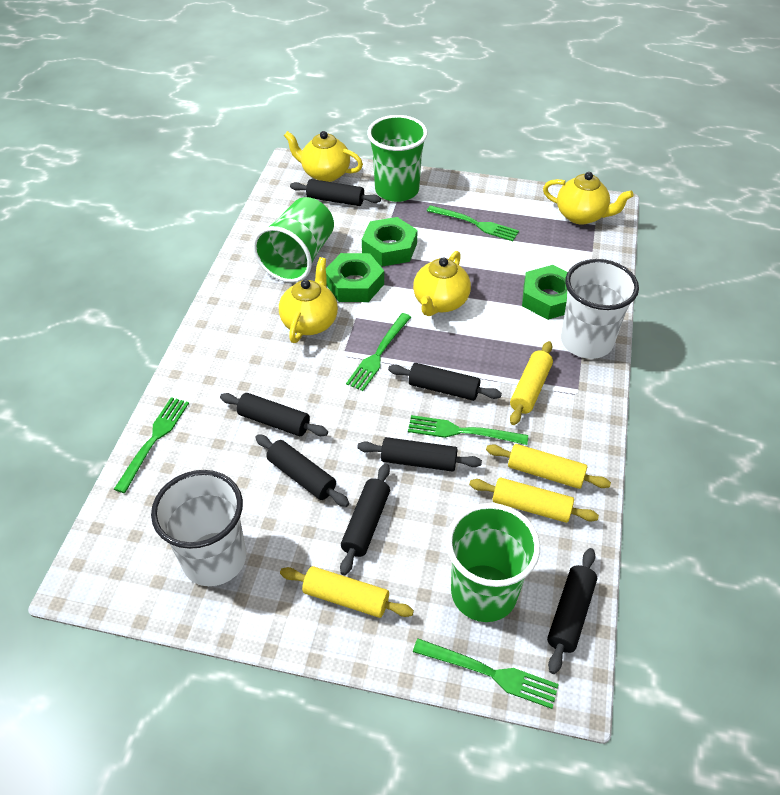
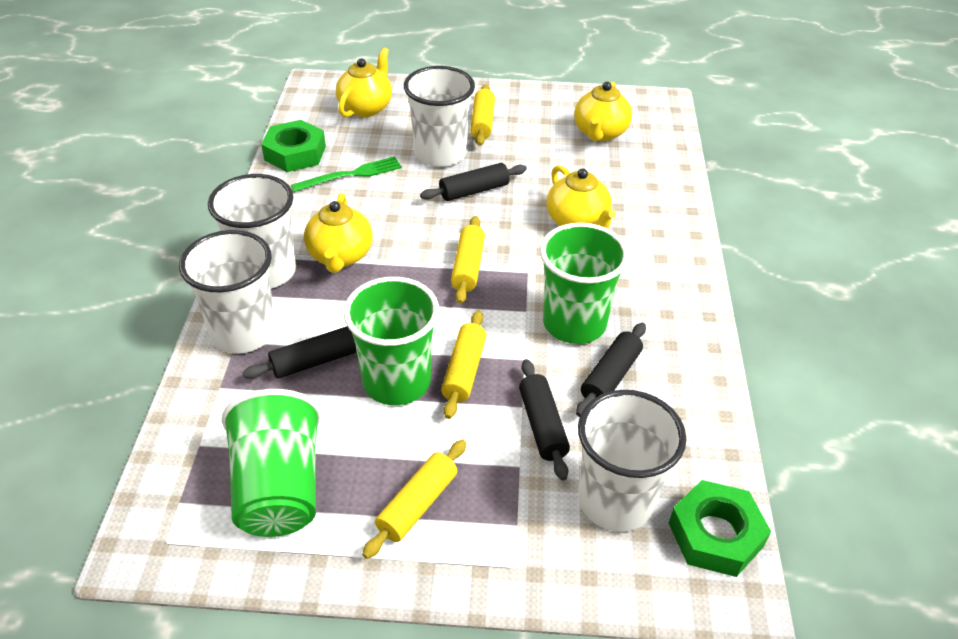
black rolling pin: 7 -> 4
green fork: 5 -> 1
green nut: 3 -> 2
white cup: 2 -> 4

